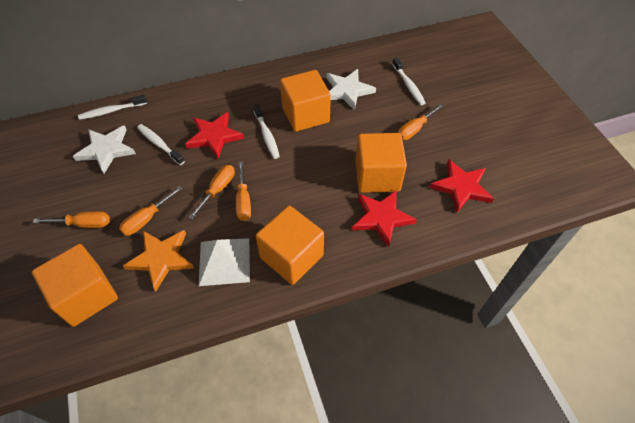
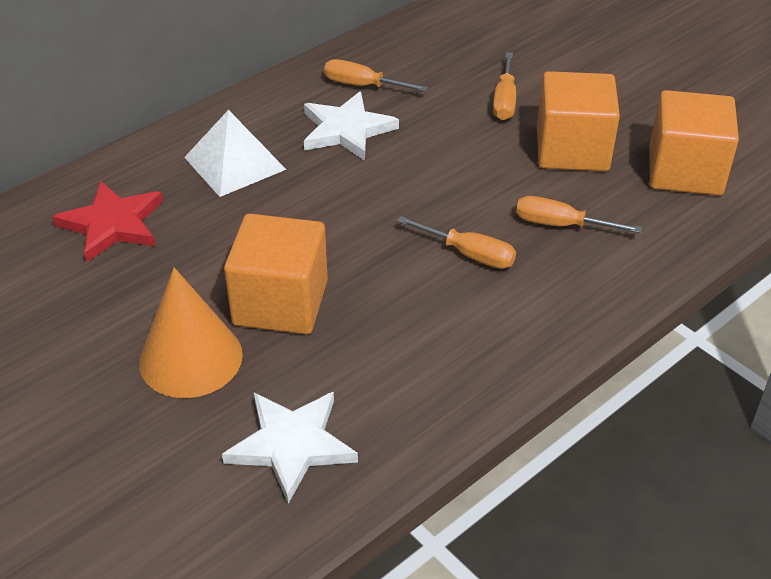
orange cone: 0 -> 1
orange cube: 4 -> 3
orange screwdriver: 5 -> 4
orange star: 1 -> 0
red star: 3 -> 1
white toothbrush: 4 -> 0

